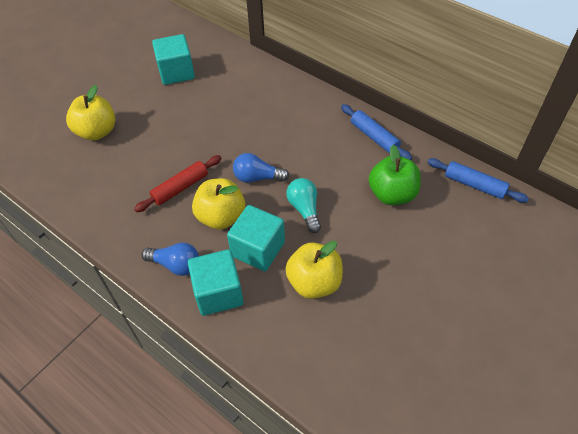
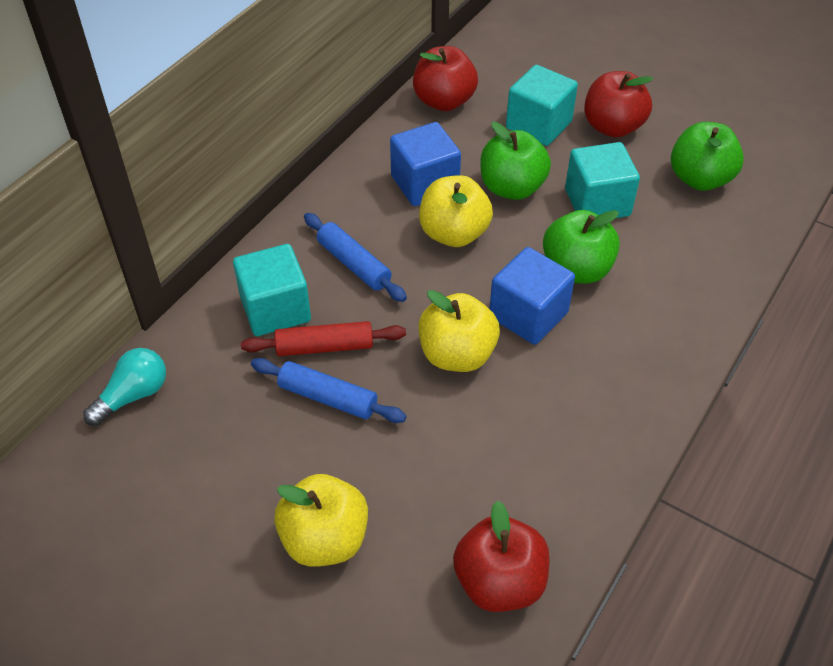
blue cube: 0 -> 2
blue light bulb: 2 -> 0
green apple: 1 -> 3
red apple: 0 -> 3

